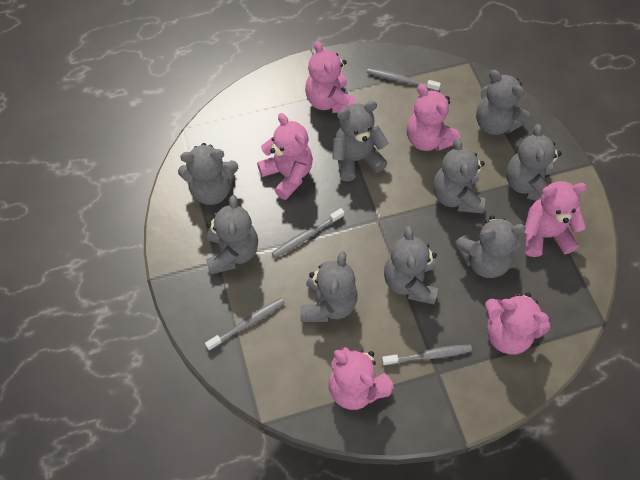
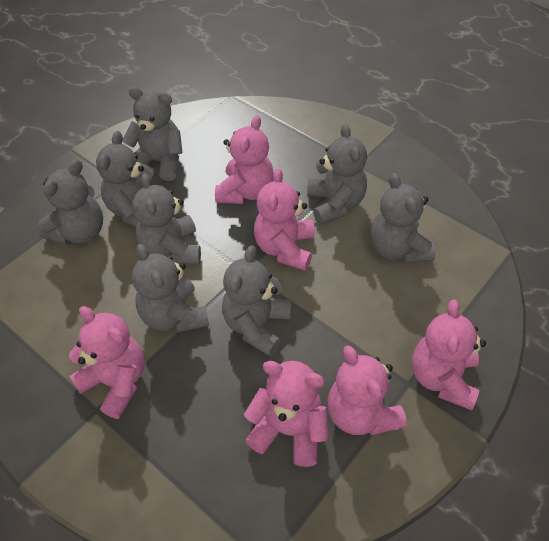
grey teddy bear: 9 -> 8
grey toothbrush: 4 -> 0

